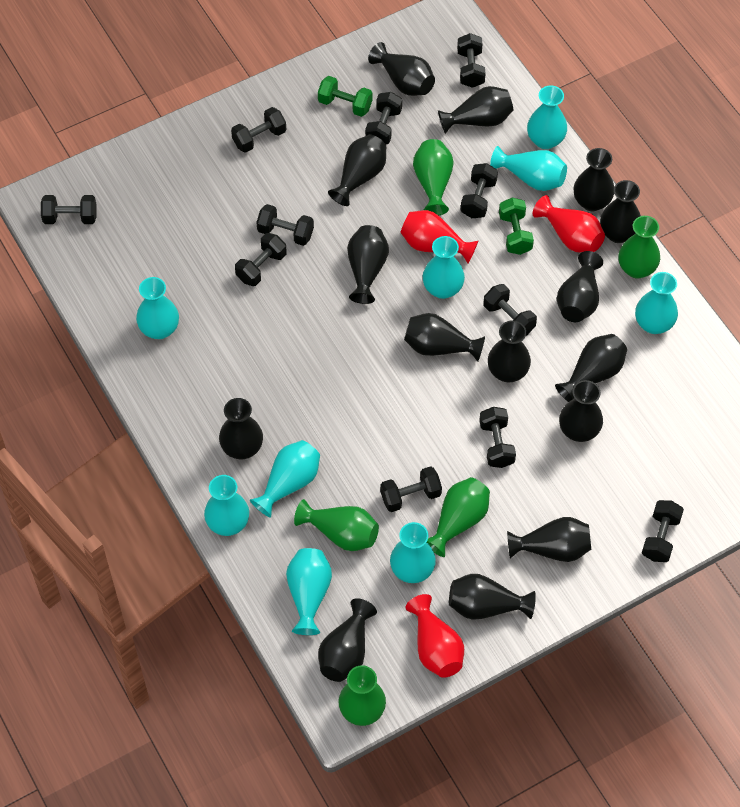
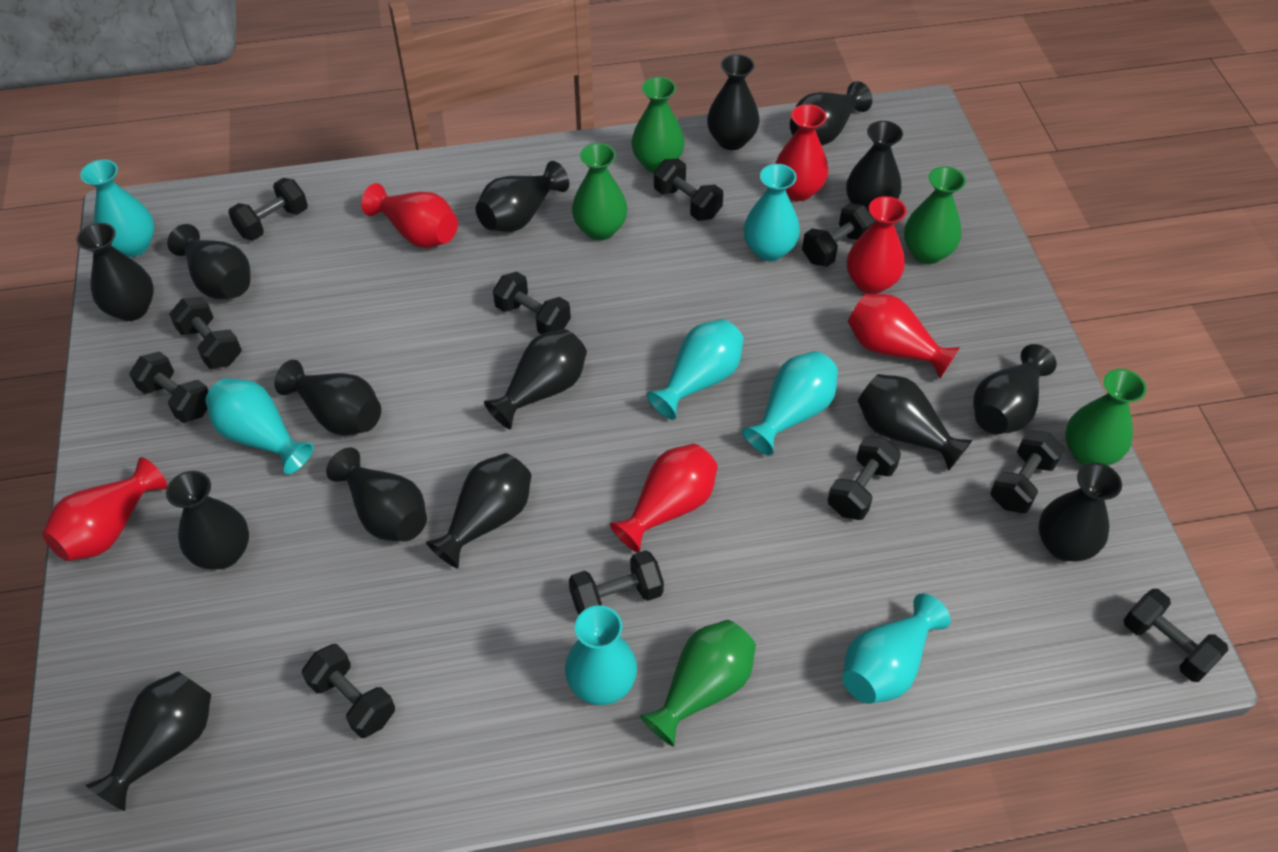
green dumbbell: 2 -> 0
red vase: 3 -> 6
turquoise vase: 9 -> 7

